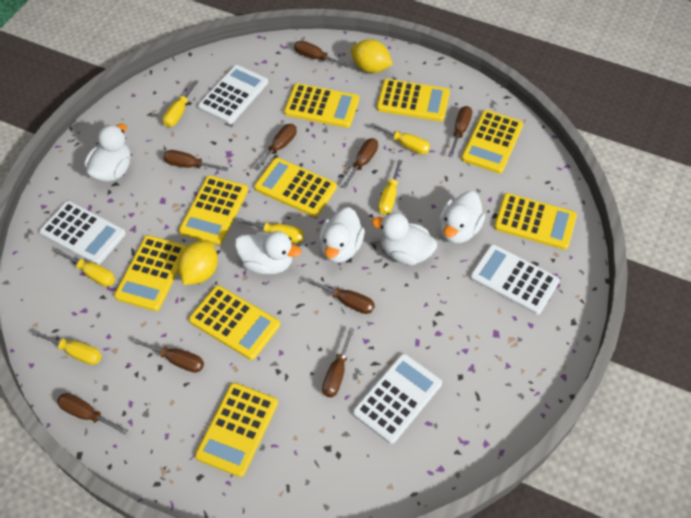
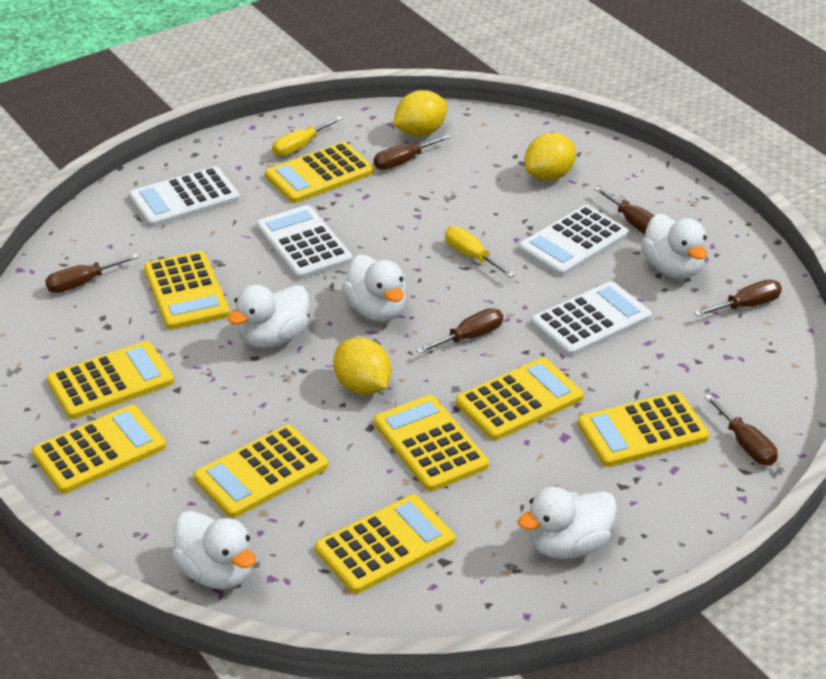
brown screwdriver: 9 -> 6
yellow lemon: 2 -> 3
yellow screwdriver: 6 -> 2

